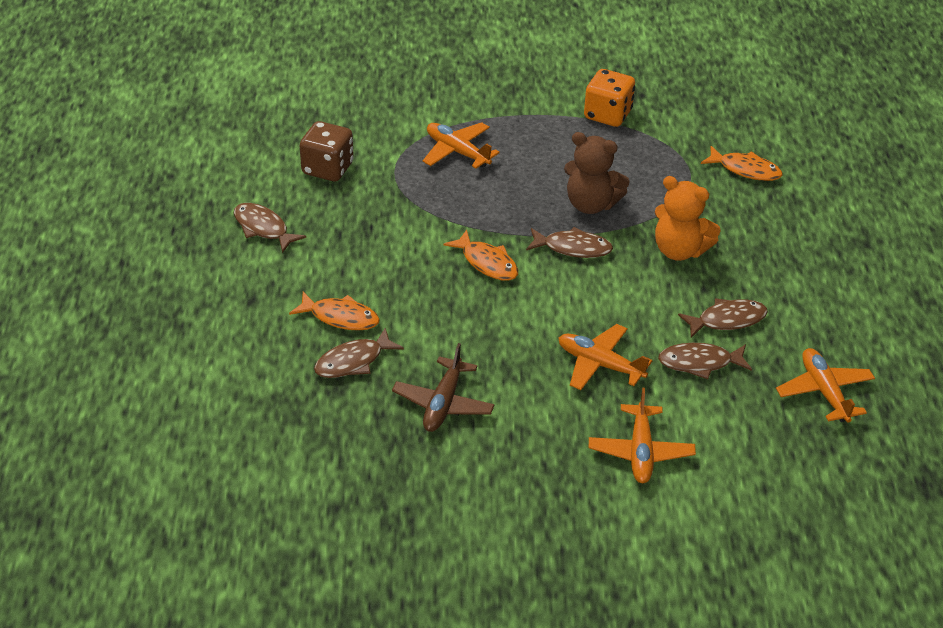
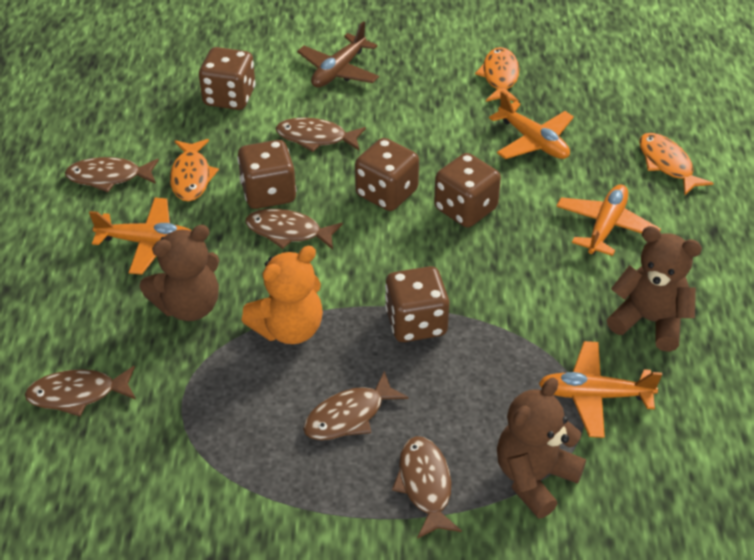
brown dice: 1 -> 5
brown fish: 5 -> 6
brown teddy bear: 1 -> 3
orange dice: 1 -> 0

